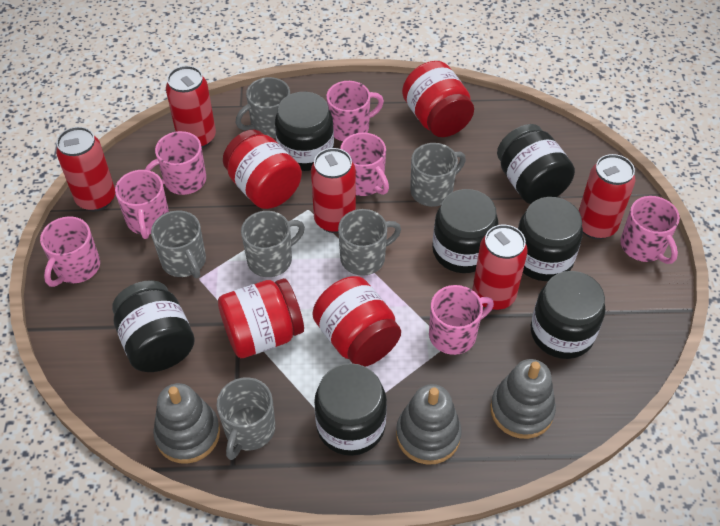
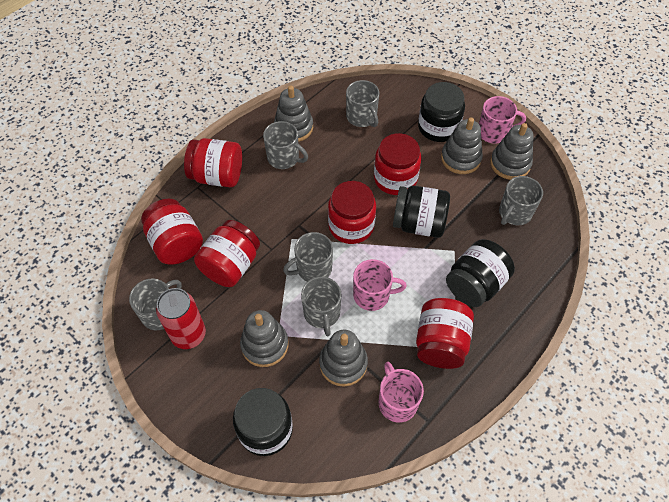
black jar: 7 -> 4
grey stacking toy: 3 -> 5
pink mug: 7 -> 3
red can: 5 -> 1
red jar: 4 -> 6

